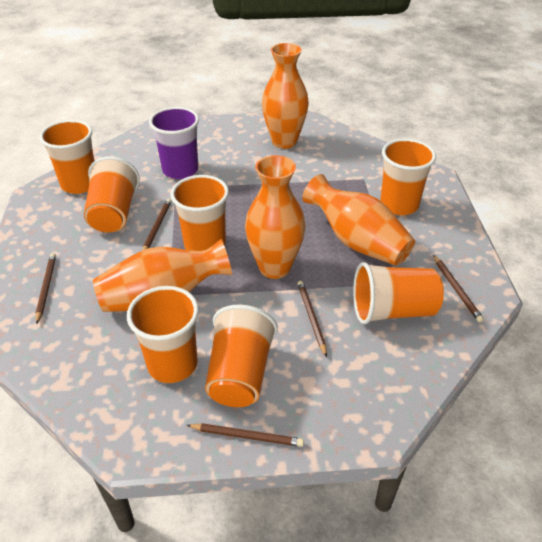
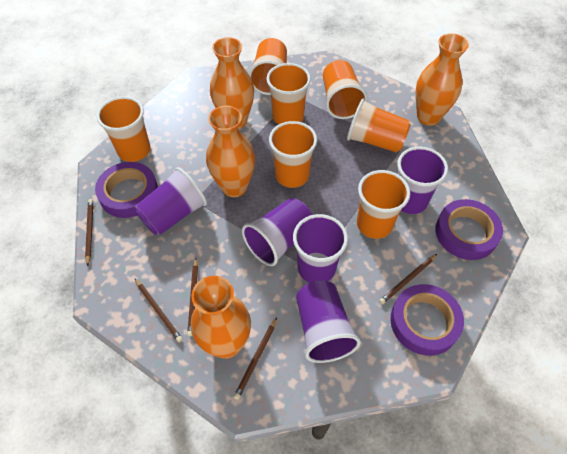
purple cup: 1 -> 5
purple tape: 0 -> 3

